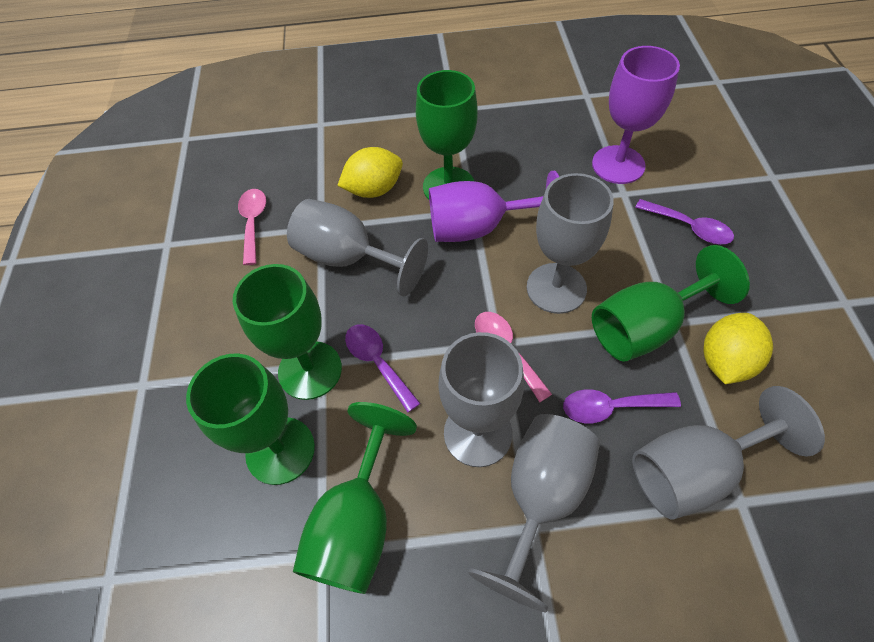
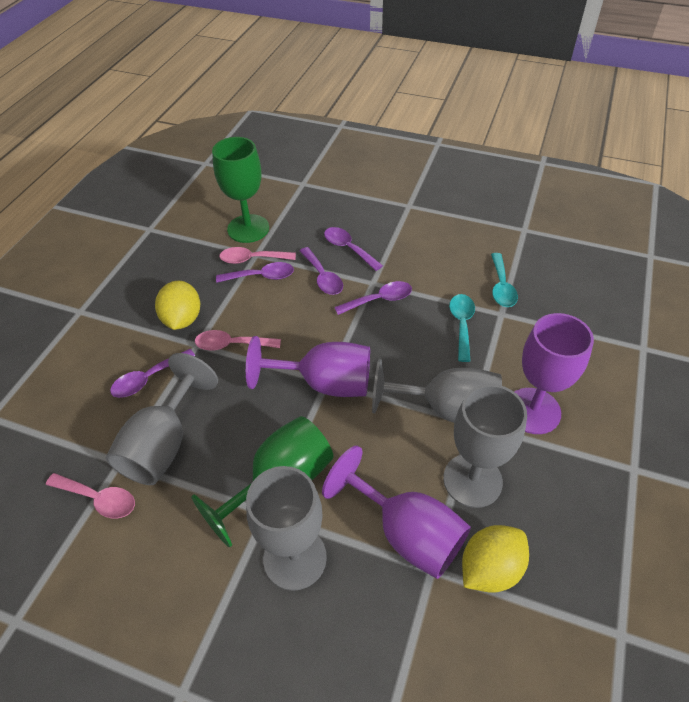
green goblet: 5 -> 2
grey goblet: 5 -> 4
pink spoon: 2 -> 3
purple goblet: 2 -> 3
purple spoon: 3 -> 5
turquoise spoon: 0 -> 2

